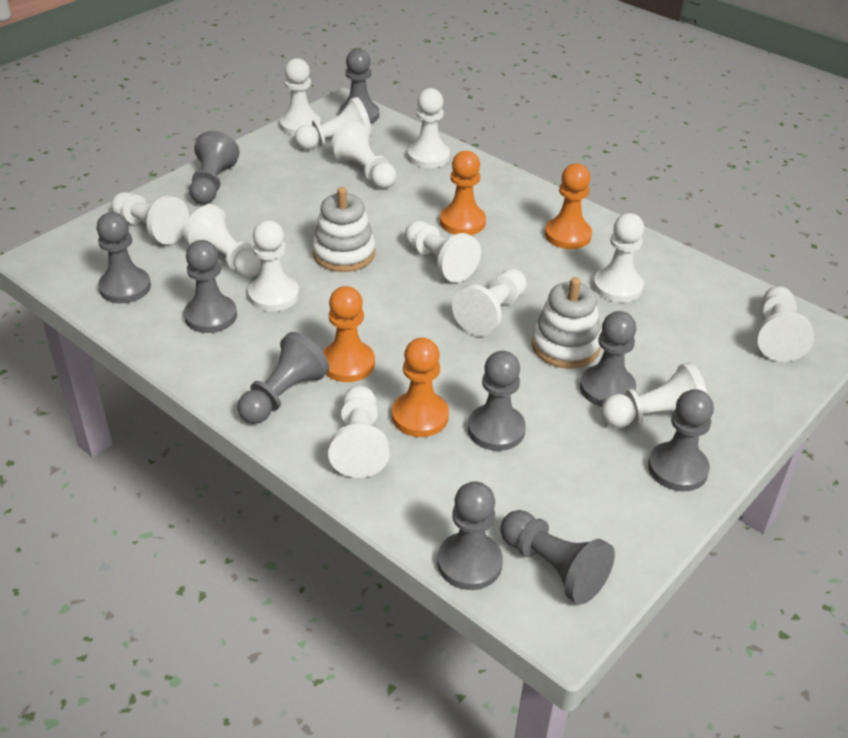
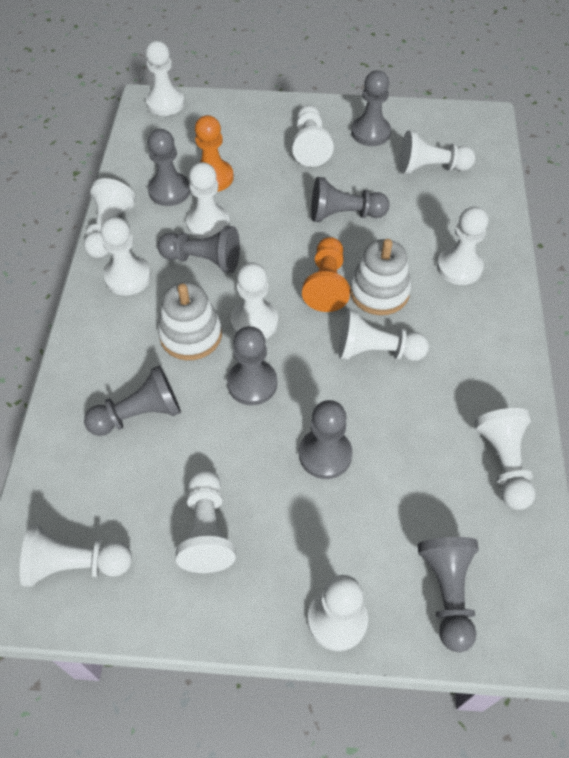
grey pawn: 10 -> 8
orange pawn: 4 -> 2

